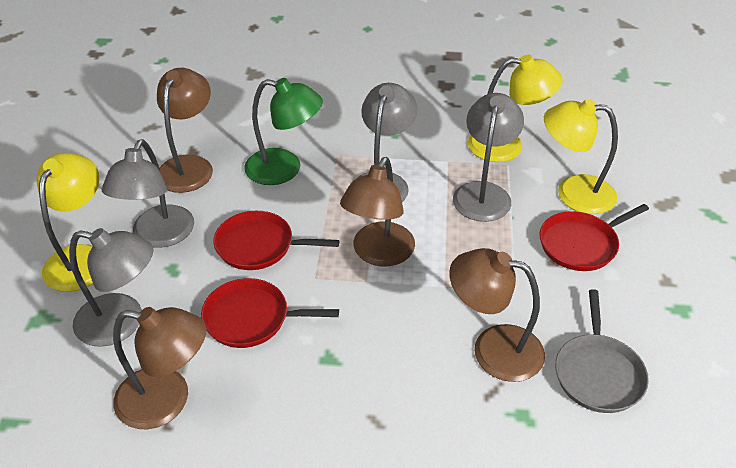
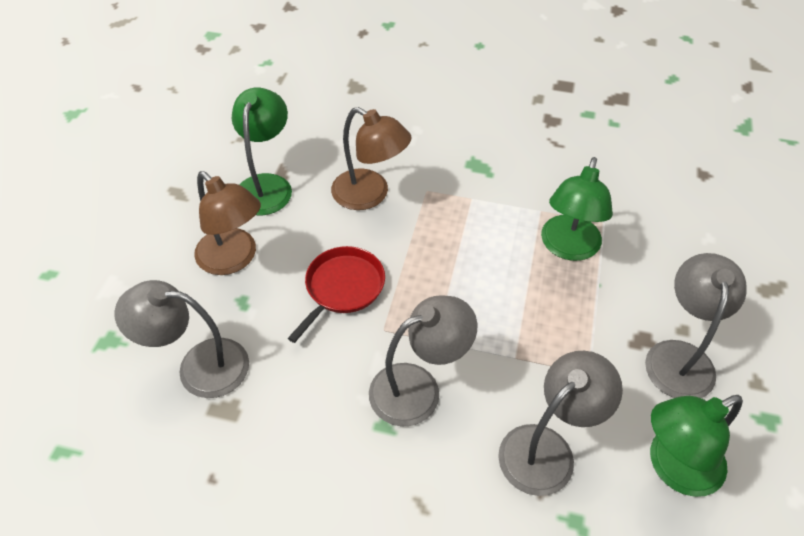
brown lamp: 4 -> 2
green lamp: 1 -> 3
grey pan: 1 -> 0
red pan: 3 -> 1
yellow lamp: 3 -> 0

